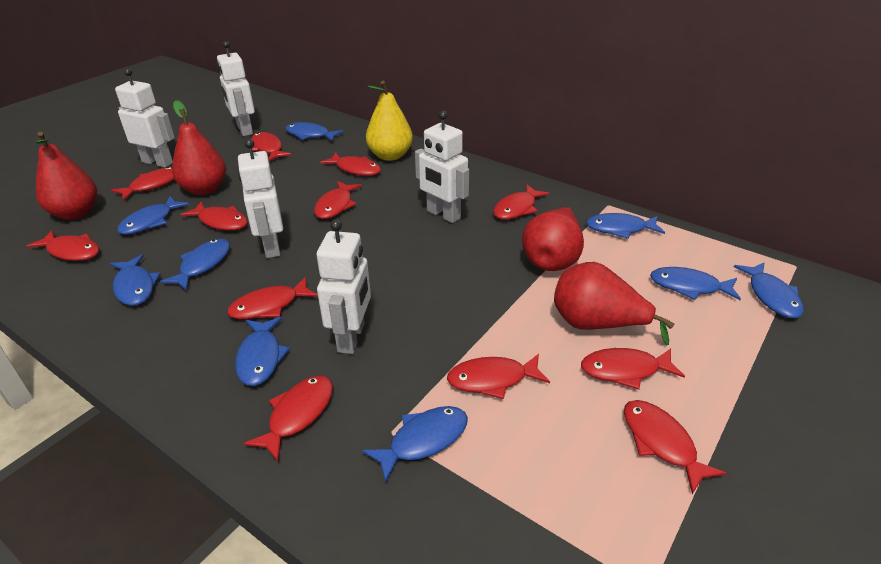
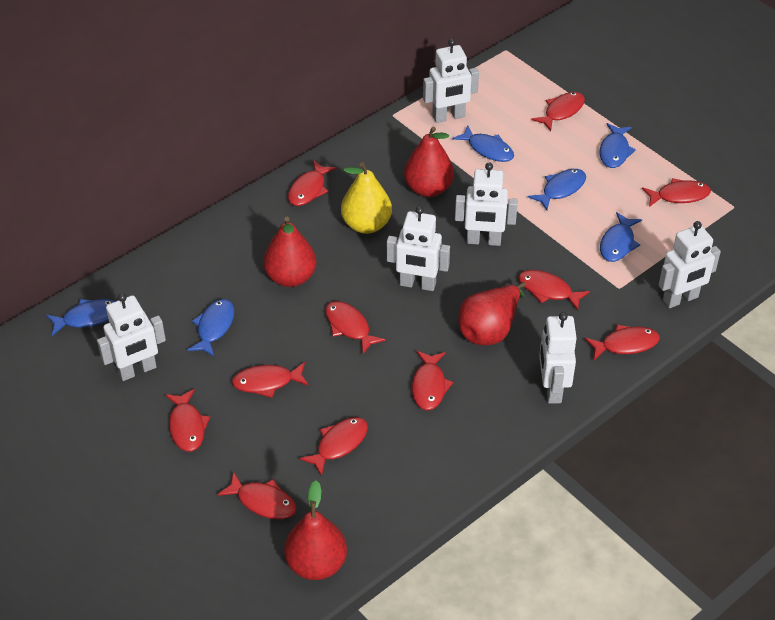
blue fish: 9 -> 6
red fish: 12 -> 11
white robot: 5 -> 6

